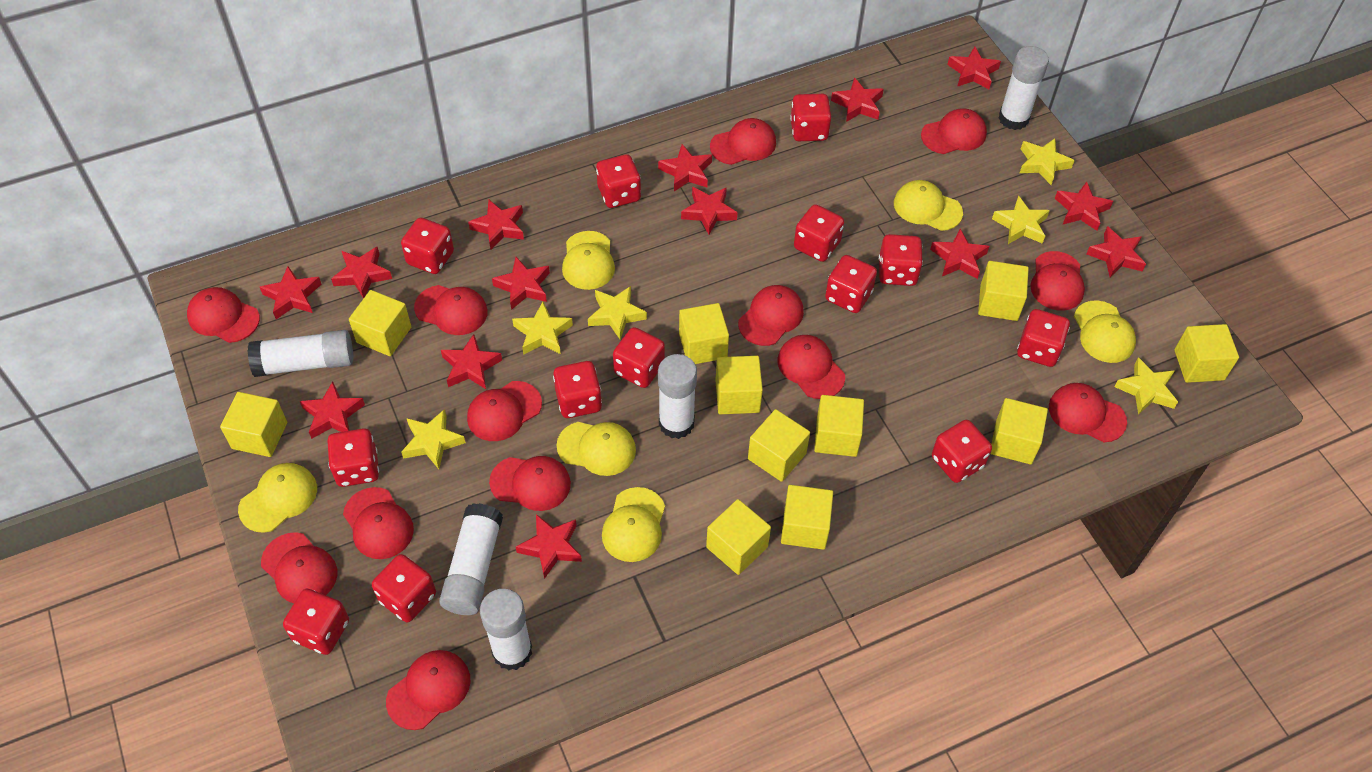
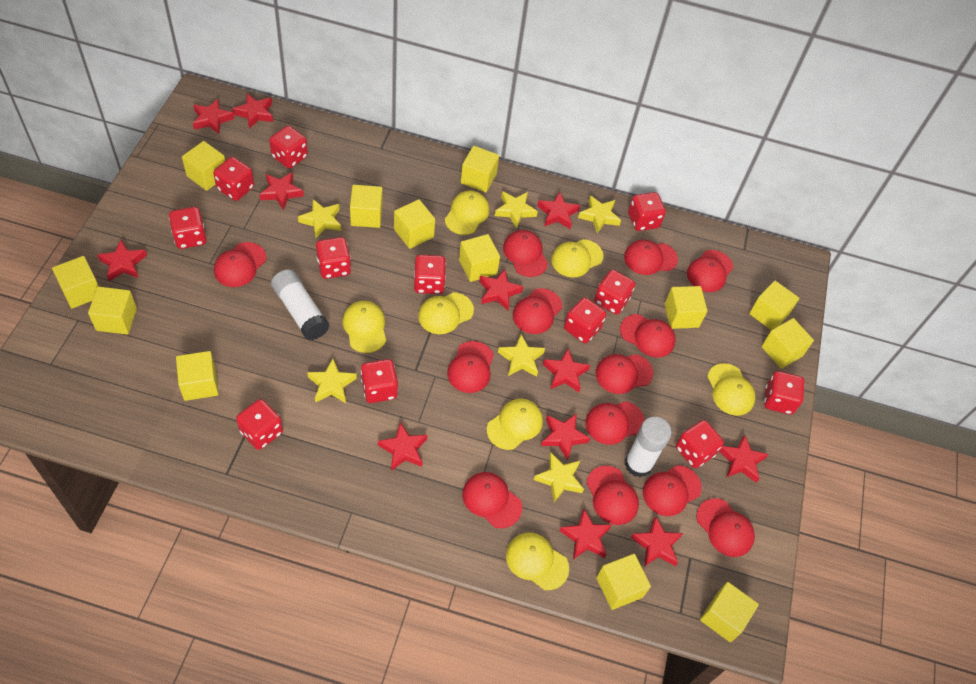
red dice: 13 -> 12
red star: 14 -> 12
white glue stick: 5 -> 2
yellow cap: 6 -> 7
yellow cube: 11 -> 13

